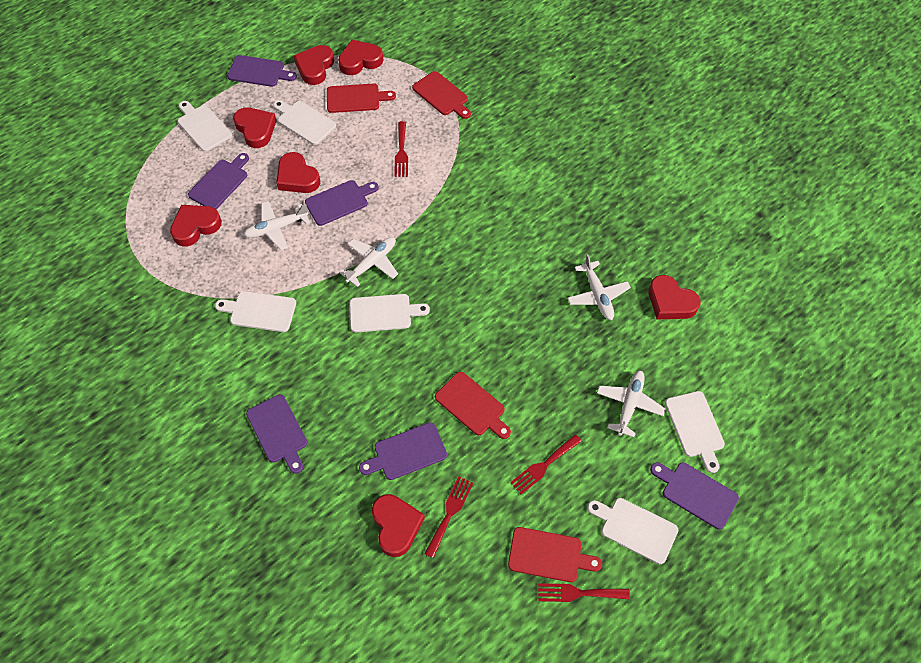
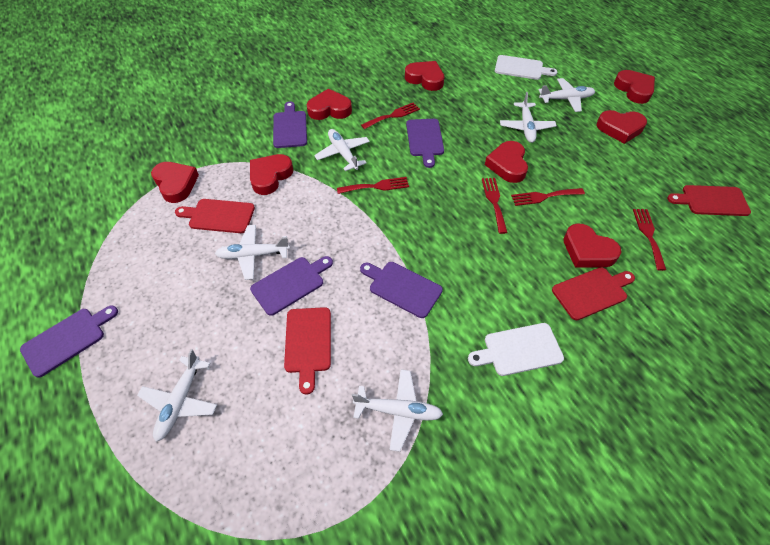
purple cutting board: 6 -> 5
red fork: 4 -> 5
red heart: 7 -> 8
white cutting board: 6 -> 2
white plane: 4 -> 6

